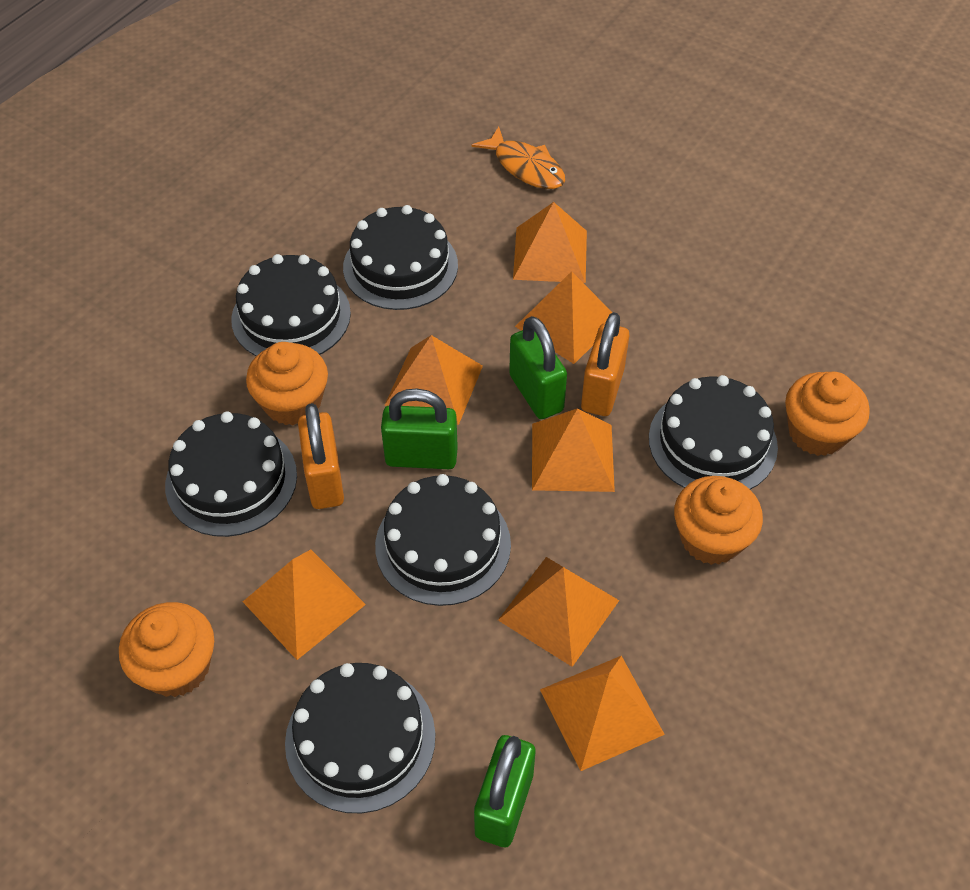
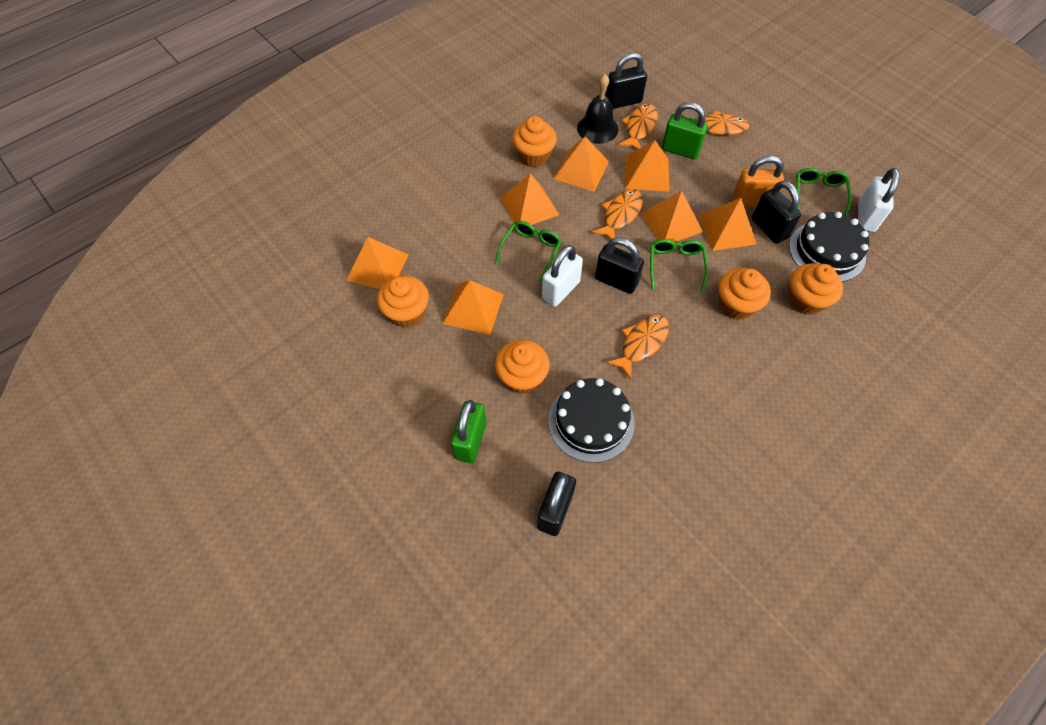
black bell: 0 -> 1
black cake: 6 -> 2
black padlock: 0 -> 4
green glasses: 0 -> 3
green padlock: 3 -> 2
orange cupcake: 4 -> 5
orange fish: 1 -> 4
orange padlock: 2 -> 1
white padlock: 0 -> 2

